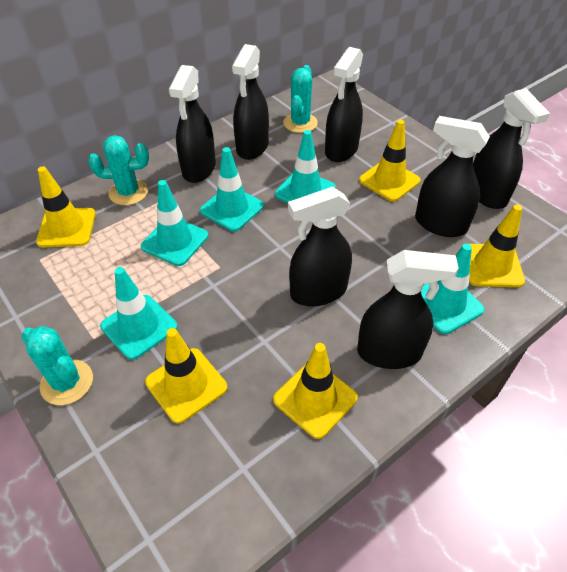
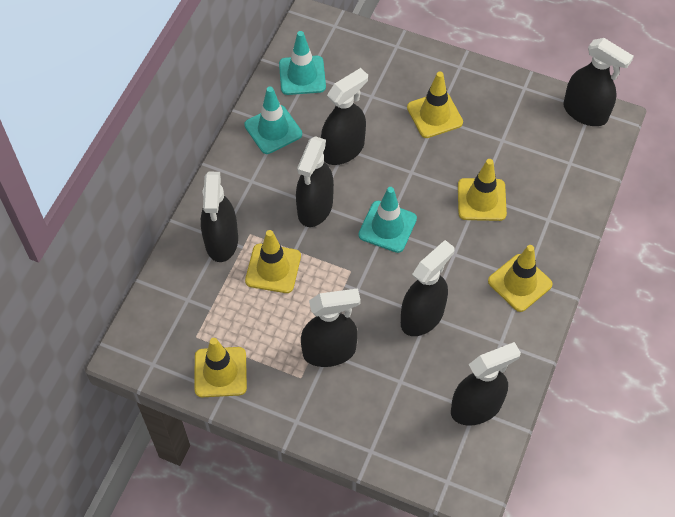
turquoise cactus: 3 -> 0
turquoise traffic cone: 5 -> 3

